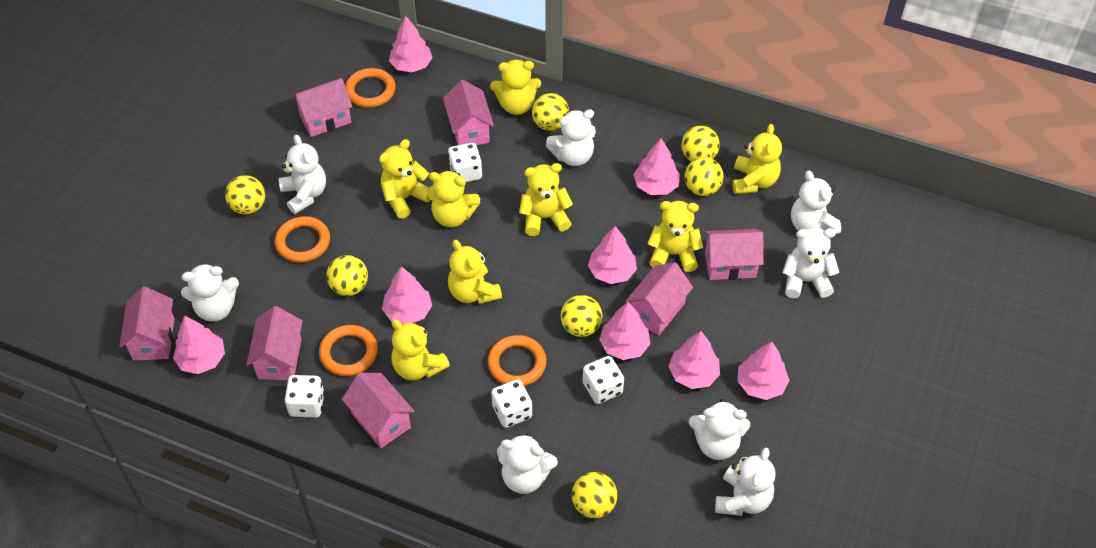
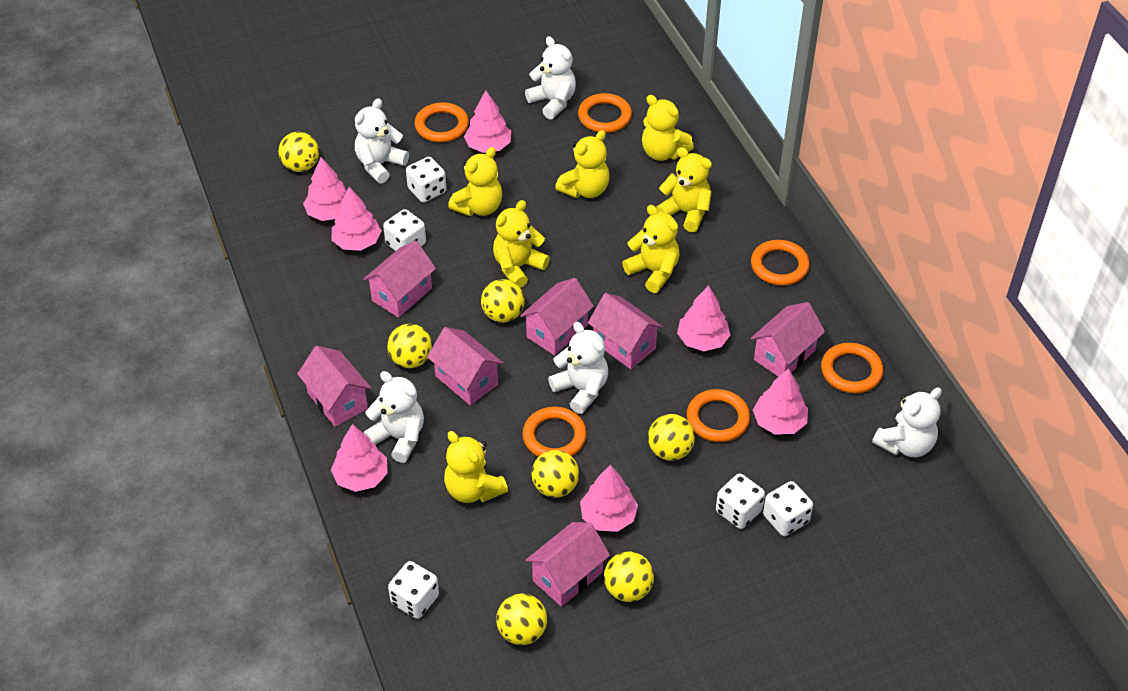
orange ring: 4 -> 6
pink tree: 8 -> 7
white dice: 4 -> 5
white teddy bear: 8 -> 5
yellow teddy bear: 8 -> 7

